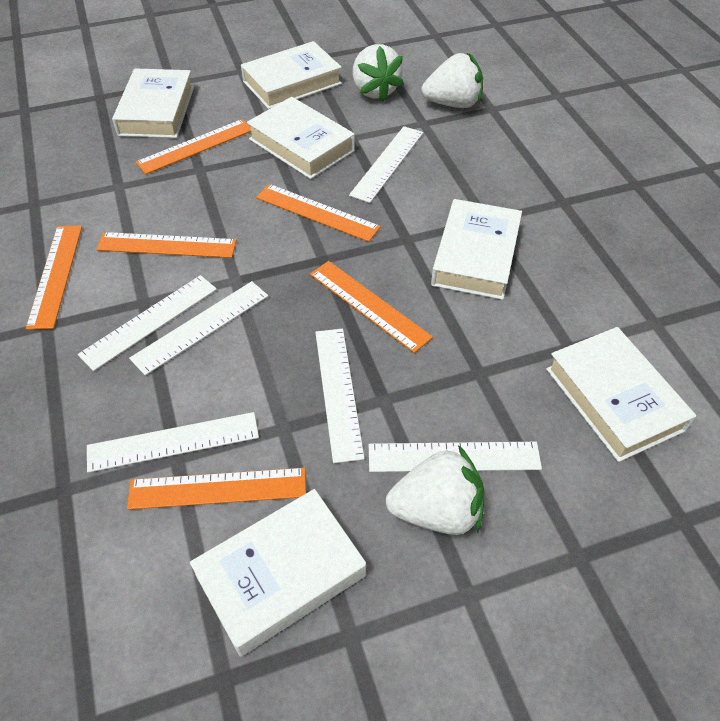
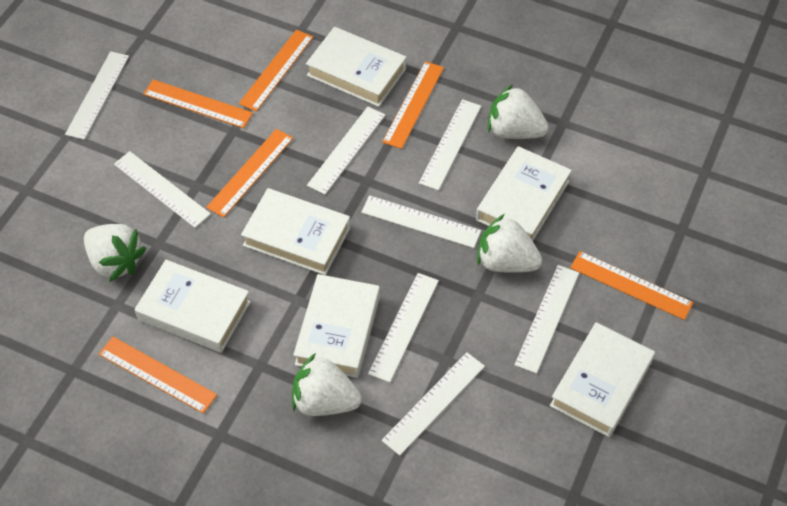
white ruler: 6 -> 8
white strawberry: 3 -> 4

